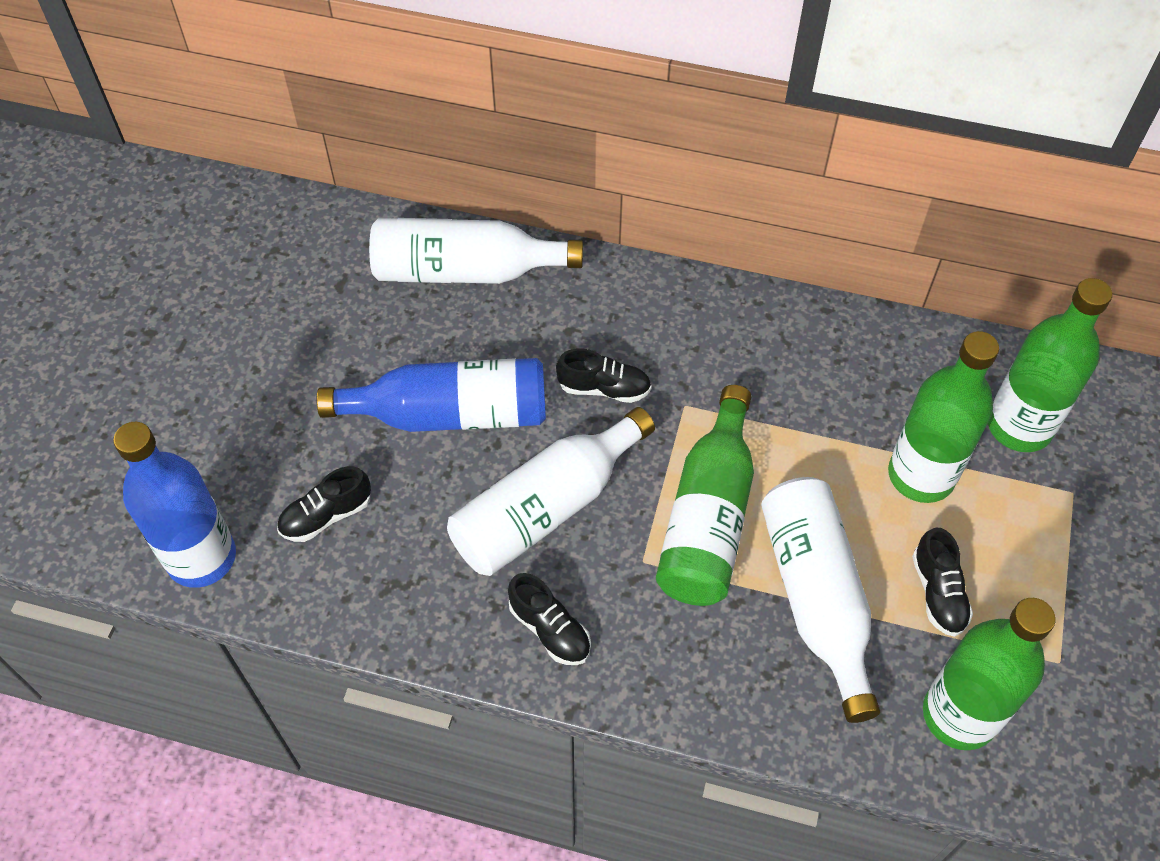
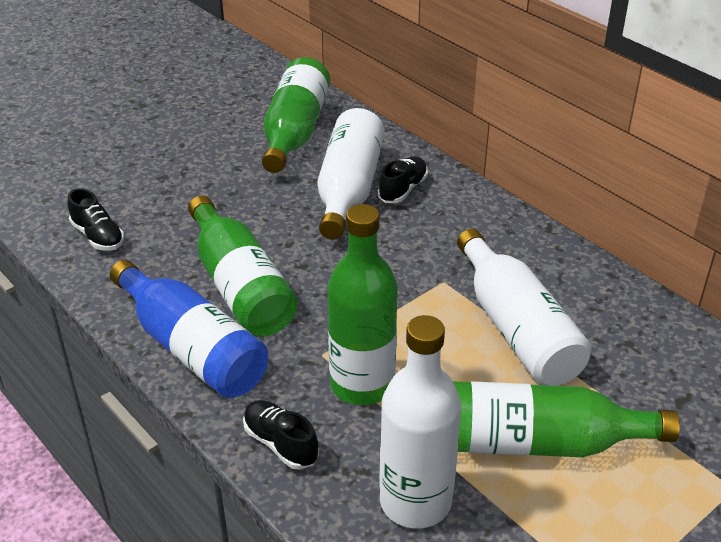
black shoe: 4 -> 3
blue bottle: 2 -> 1

